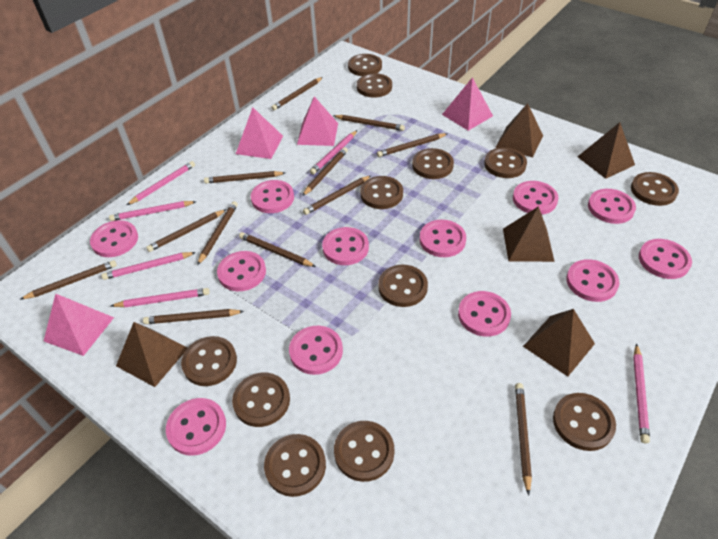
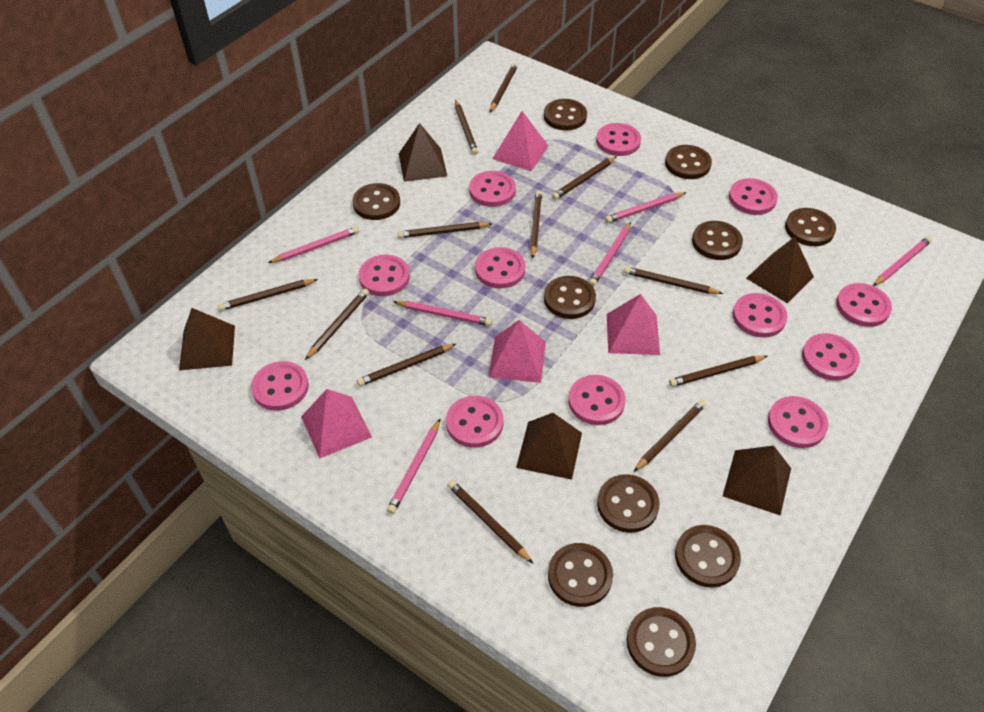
brown button: 12 -> 10

